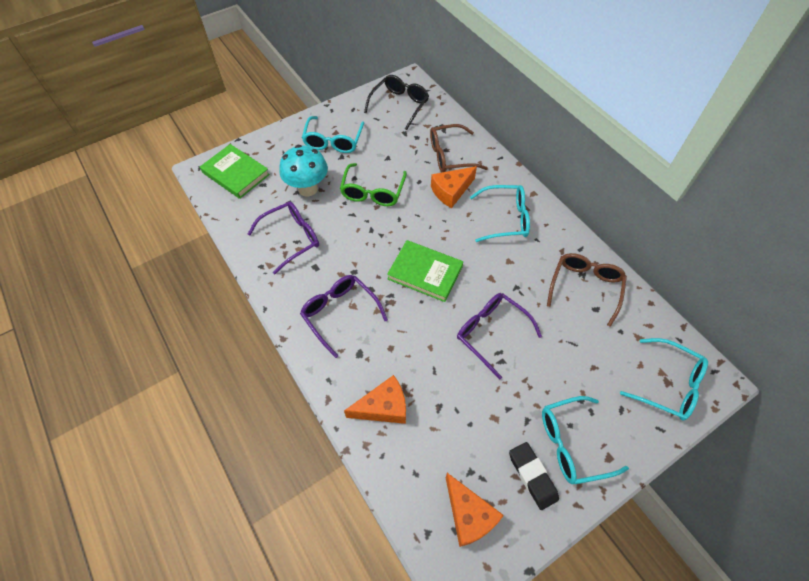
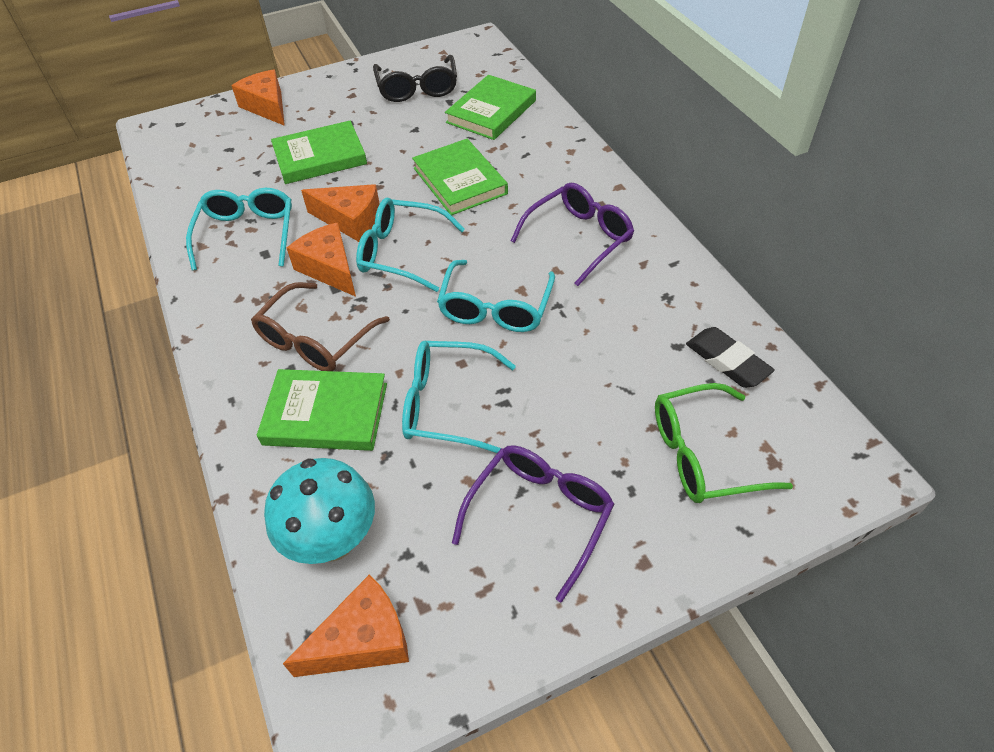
brown glasses: 2 -> 1
green book: 2 -> 4
orange cheese: 3 -> 4
purple glasses: 3 -> 2

